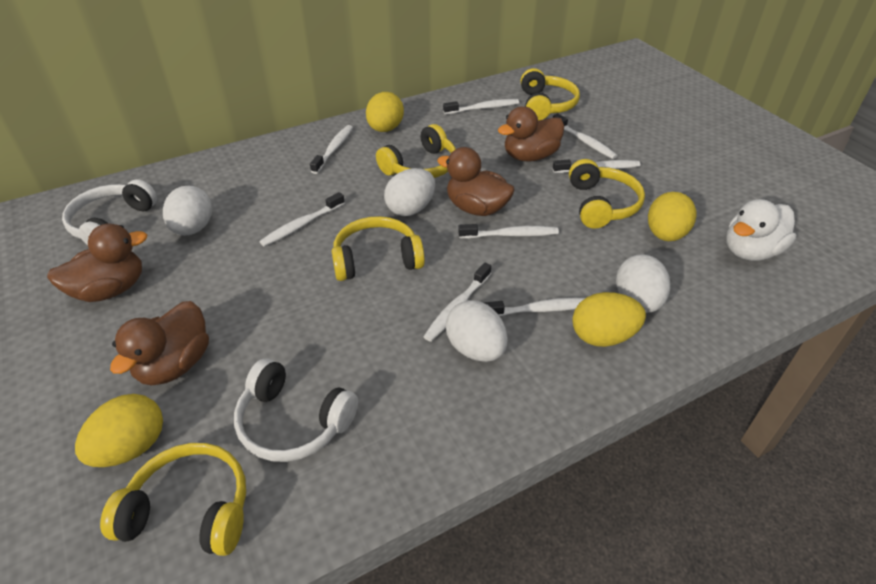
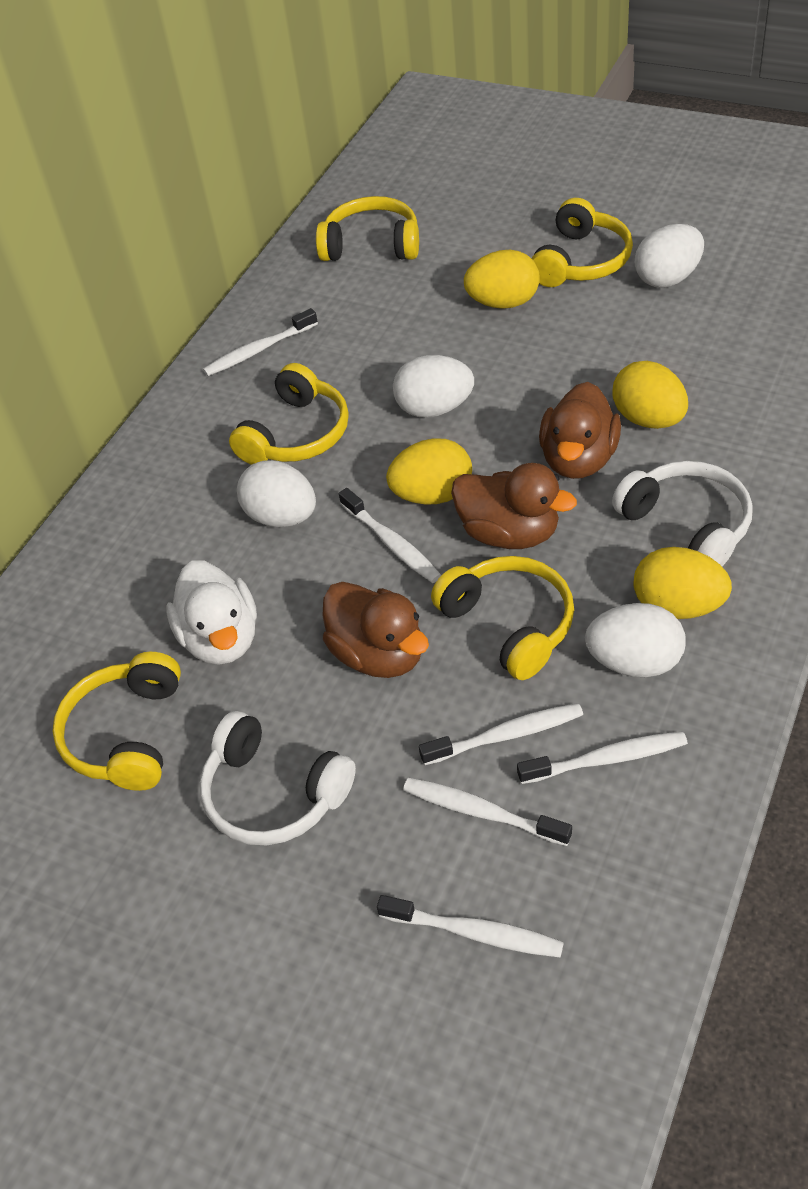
brown duck: 4 -> 3
white toothbrush: 8 -> 6

